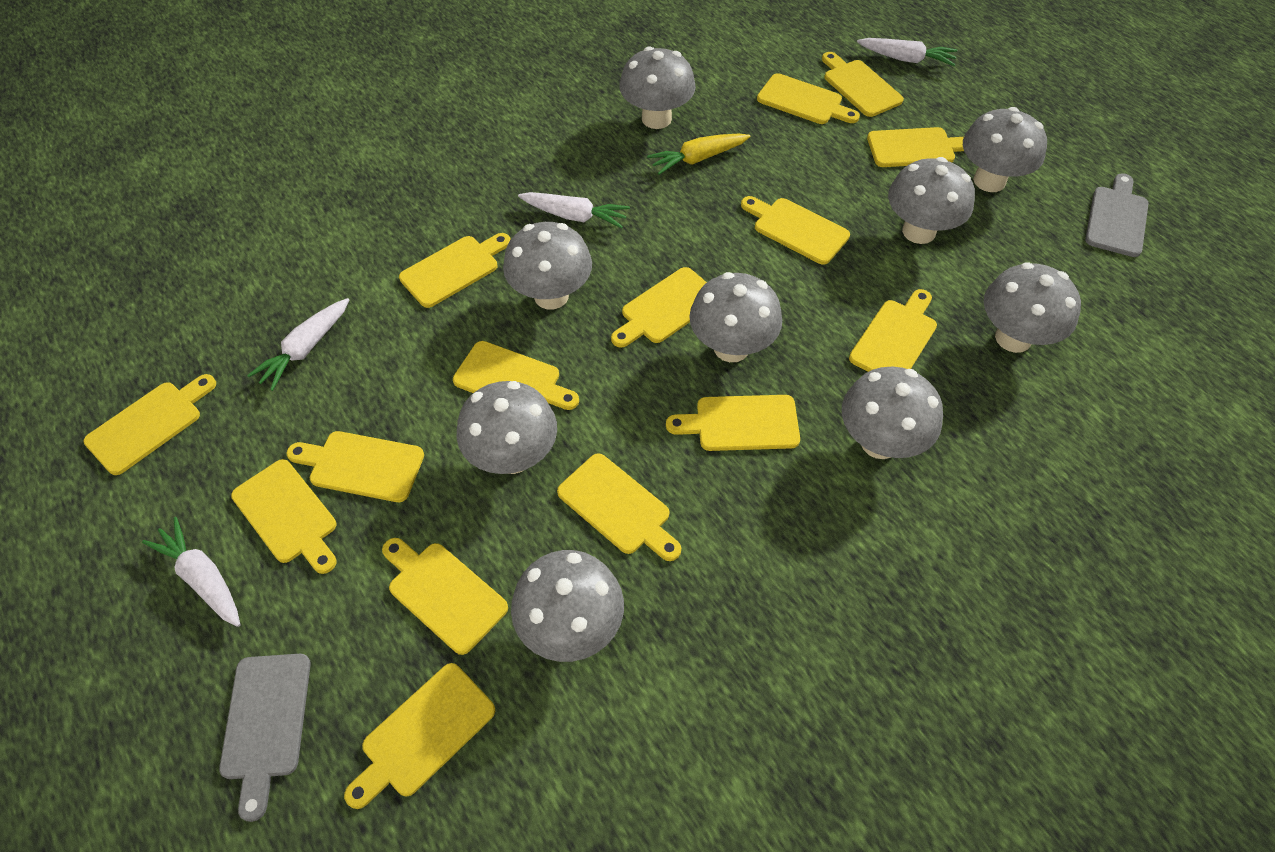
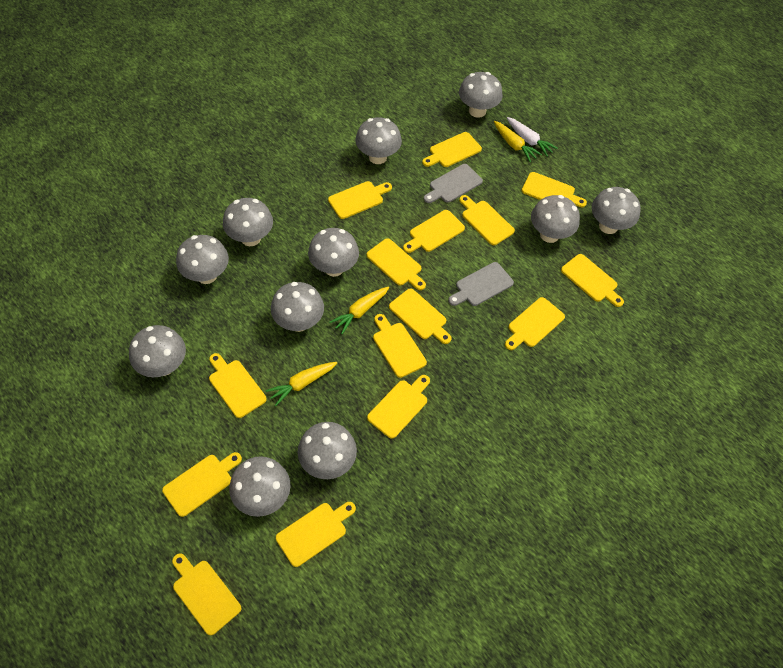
grey mushroom: 9 -> 11
white carrot: 4 -> 1
yellow carrot: 1 -> 3

